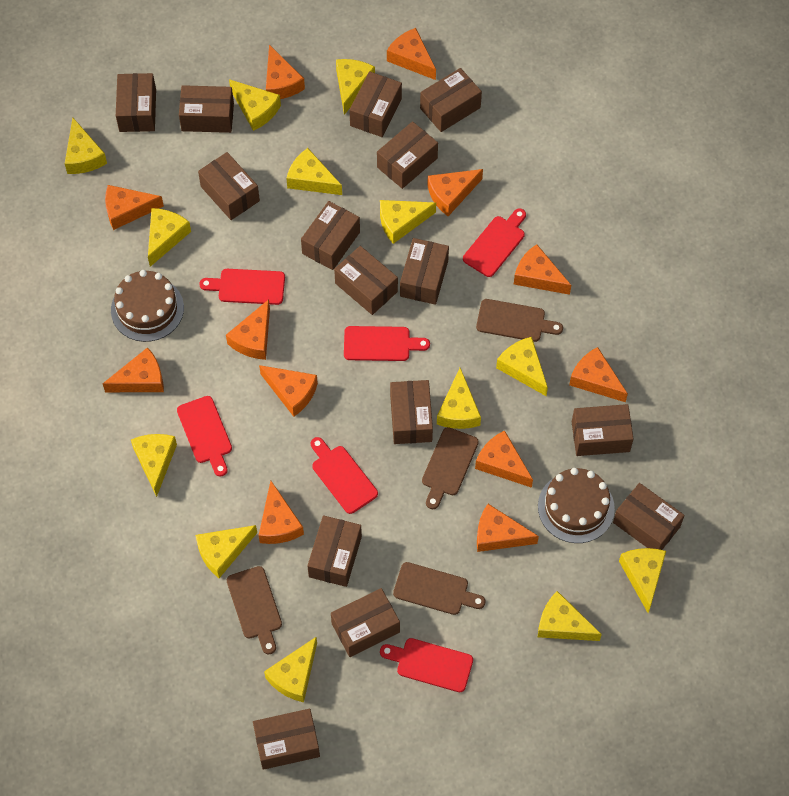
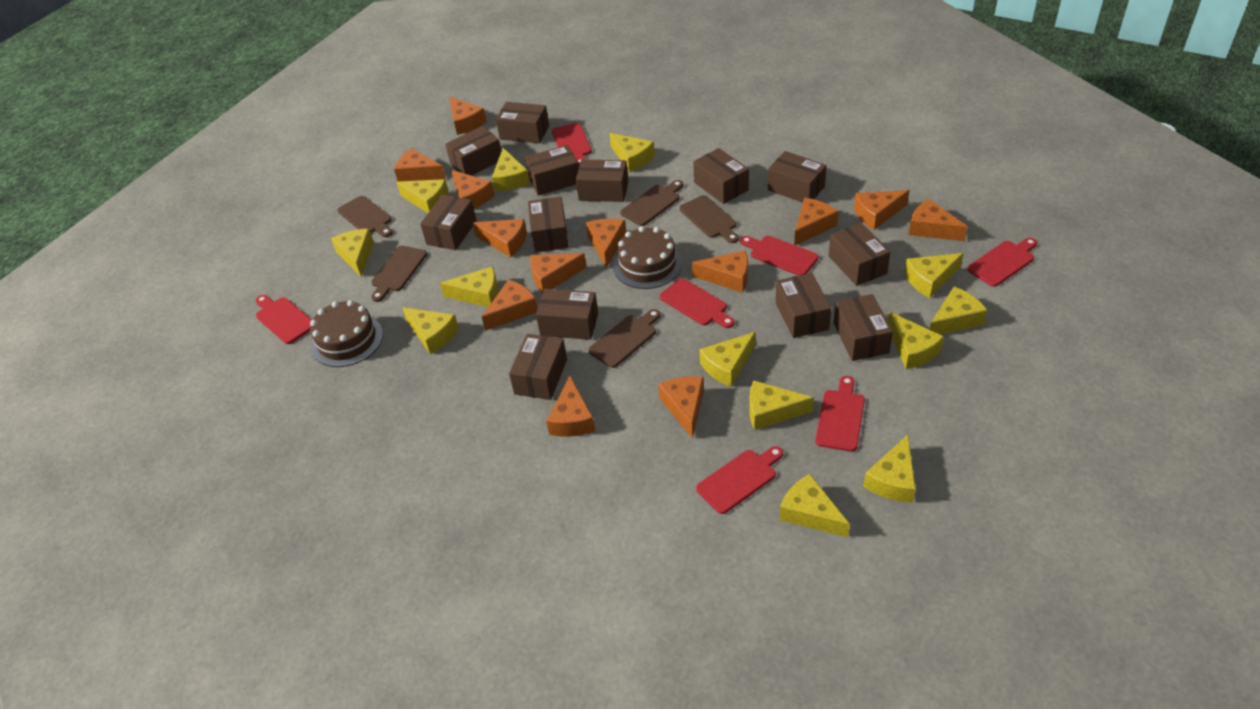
brown box: 15 -> 13
brown cutting board: 4 -> 5
orange cheese: 12 -> 13
red cutting board: 6 -> 7

